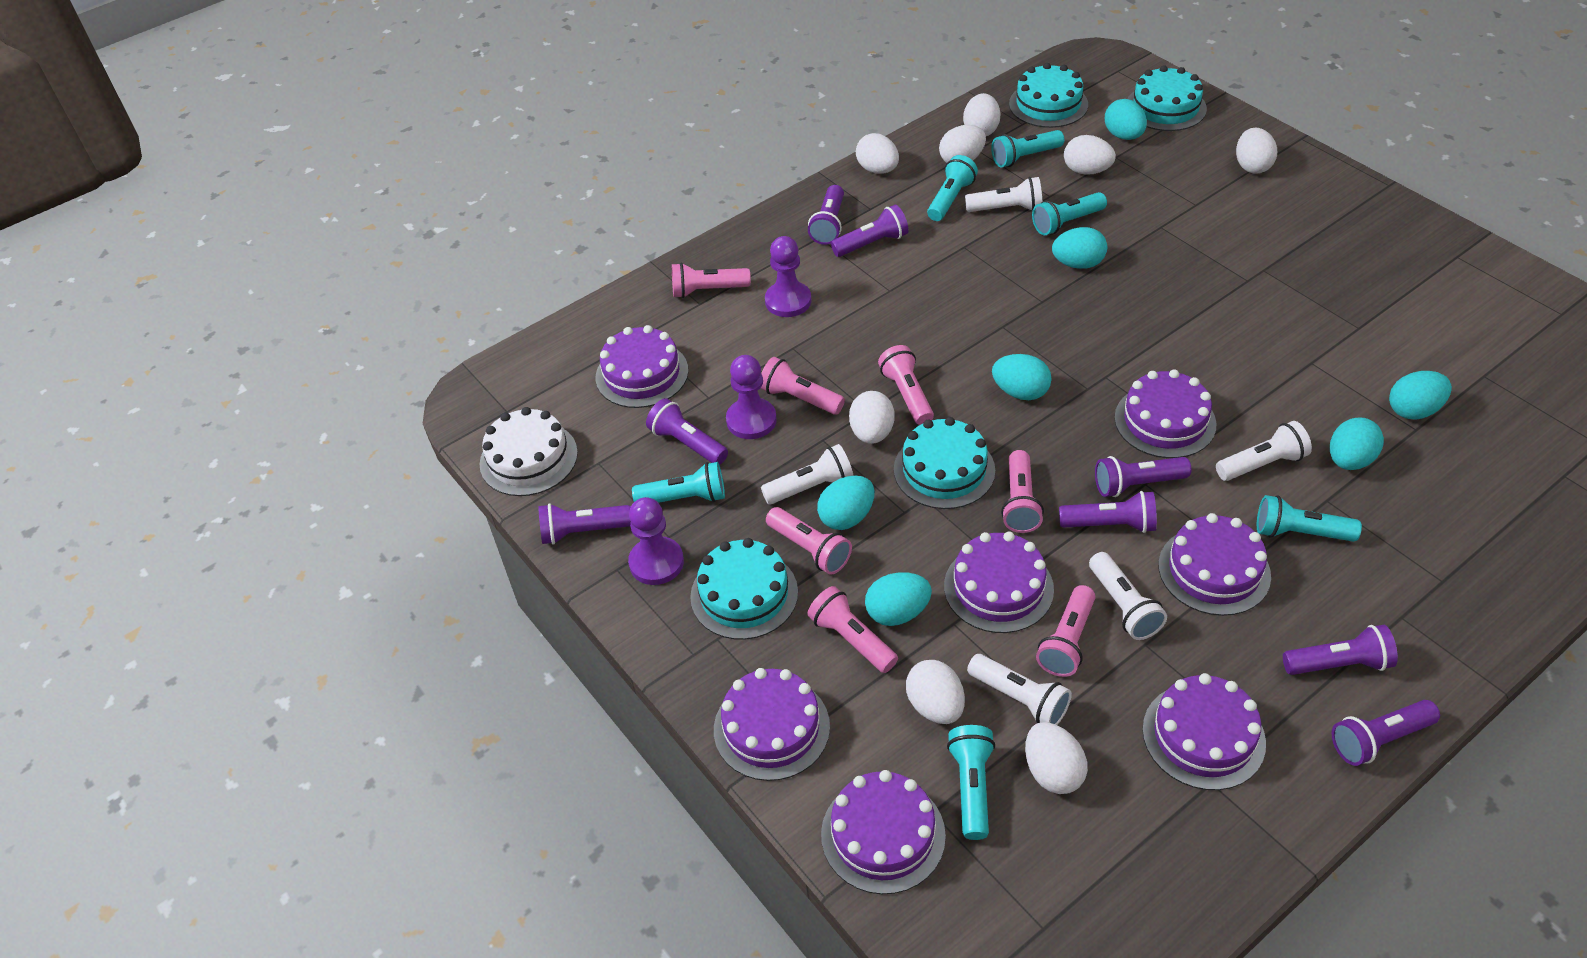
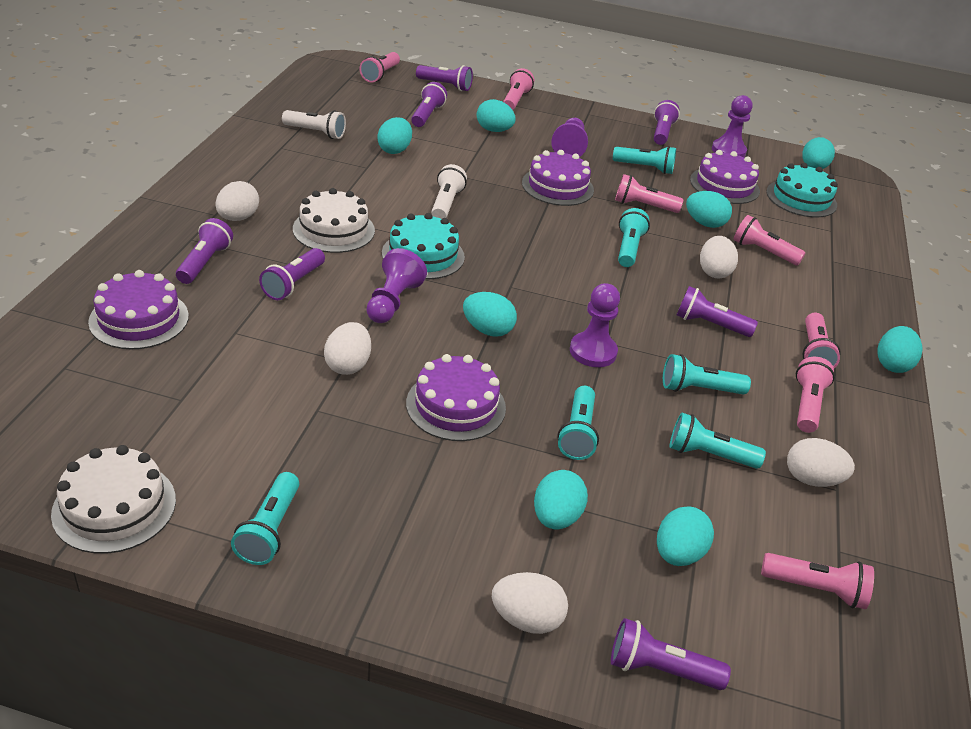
purple cake: 7 -> 4
purple flashlight: 8 -> 7
purple pawn: 3 -> 4
turquoise cake: 4 -> 2
turquoise egg: 7 -> 8
white cake: 1 -> 2
white egg: 8 -> 5
white flashlight: 5 -> 2

